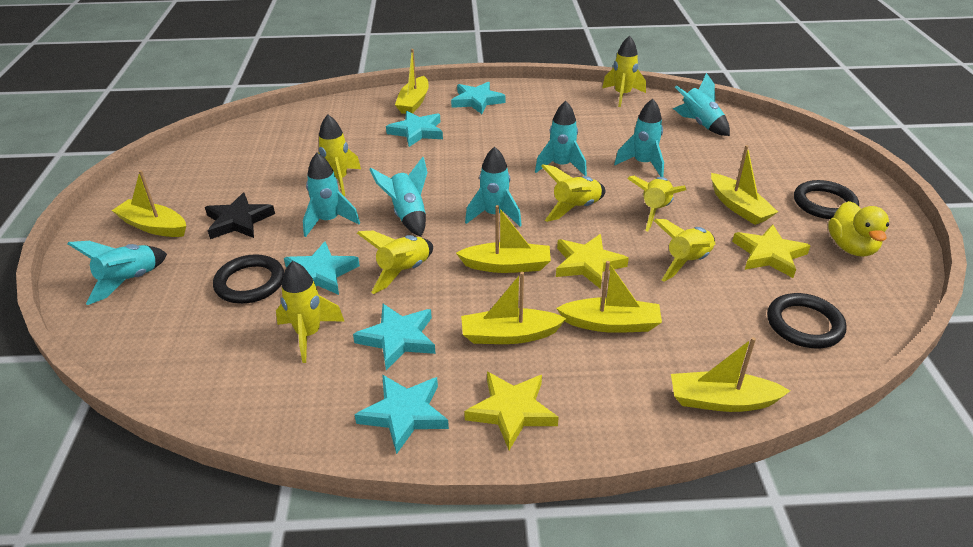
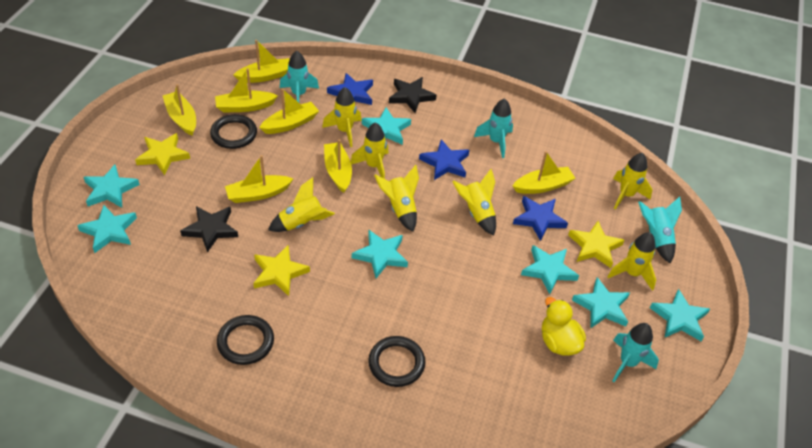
black star: 1 -> 2
blue star: 0 -> 3
turquoise rocket: 7 -> 4
turquoise star: 5 -> 7

